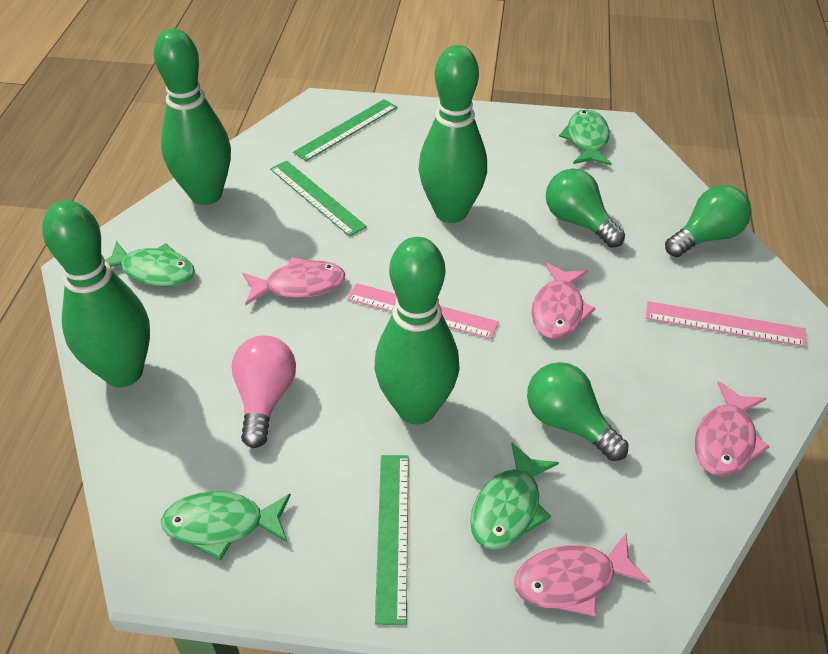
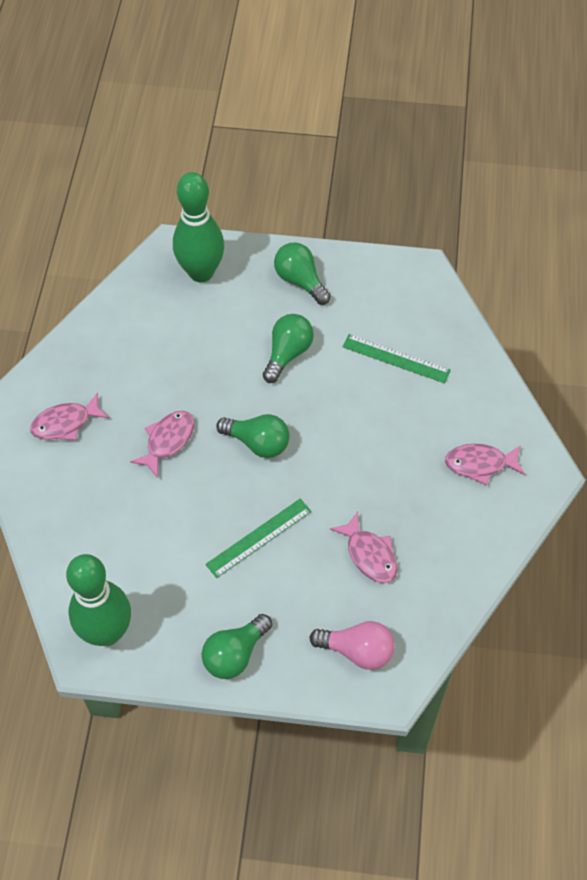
green bowling pin: 4 -> 2
green fish: 4 -> 0
green light bulb: 3 -> 4
green ruler: 3 -> 2
pink ruler: 2 -> 0

